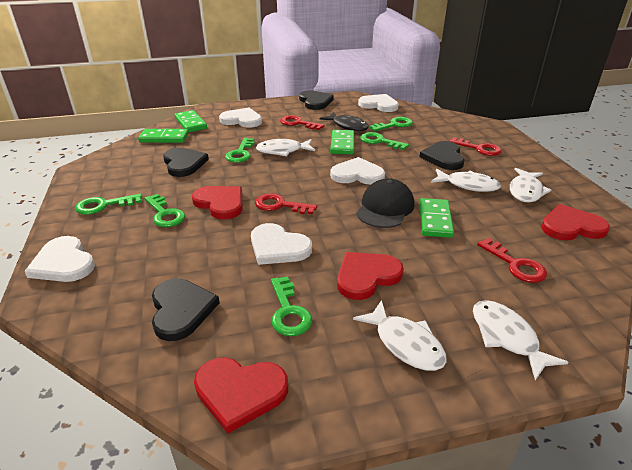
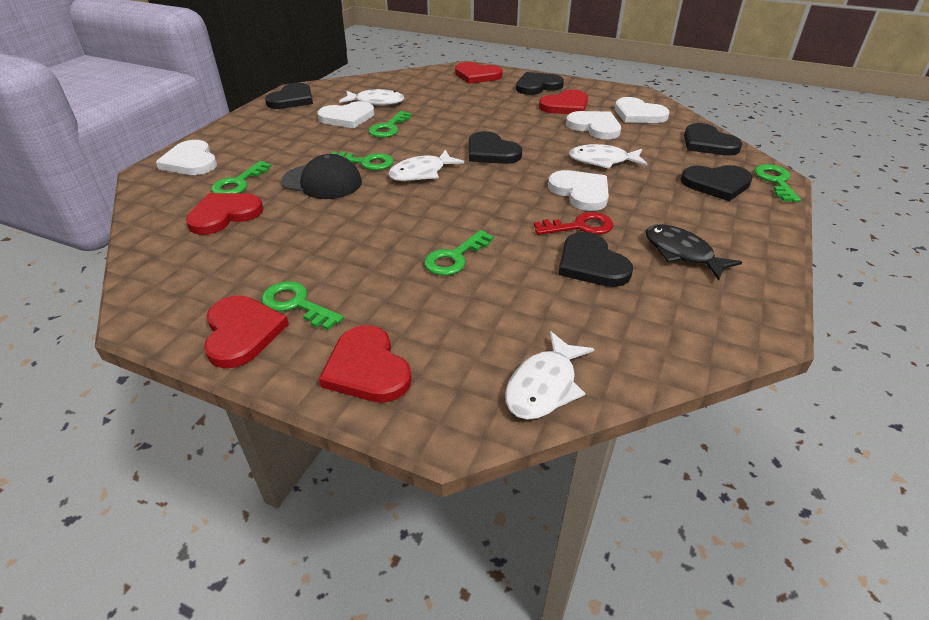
black heart: 4 -> 6
green domino: 4 -> 0
red heart: 4 -> 5
red key: 4 -> 1
white fish: 5 -> 4

